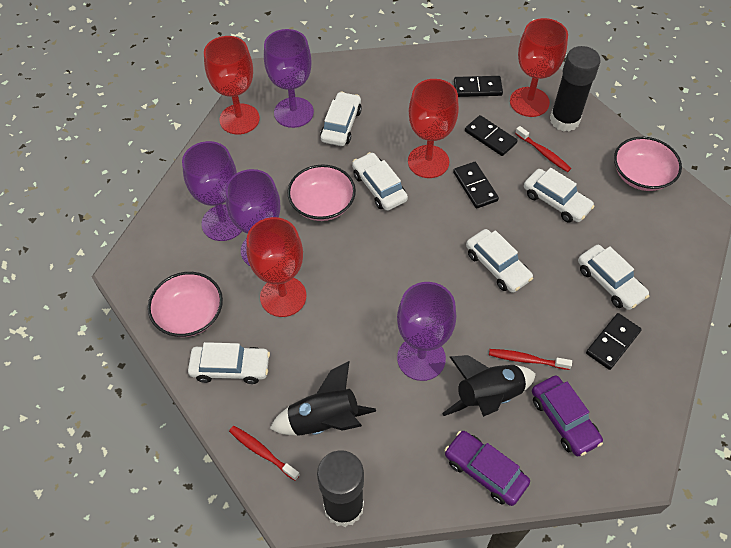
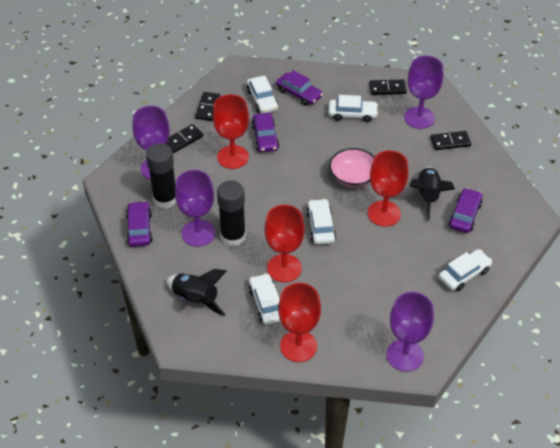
pink bowl: 3 -> 1
purple car: 2 -> 4
red toothbrush: 3 -> 0
white car: 6 -> 5

